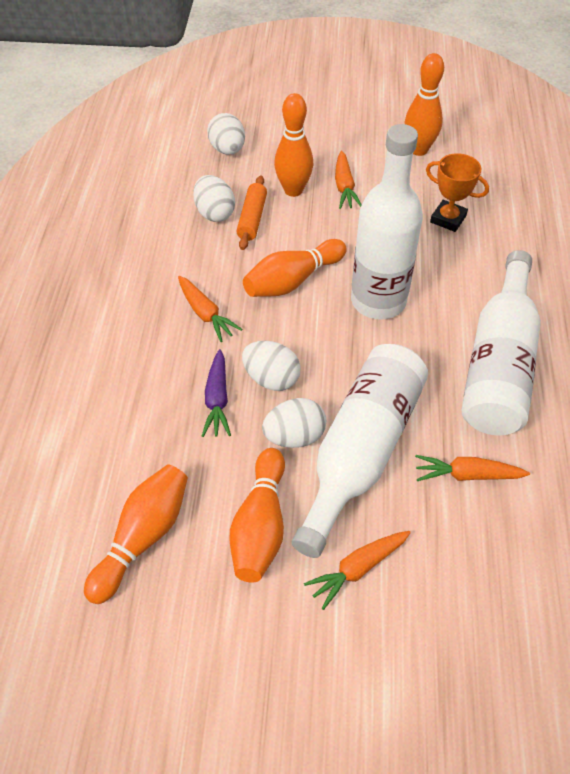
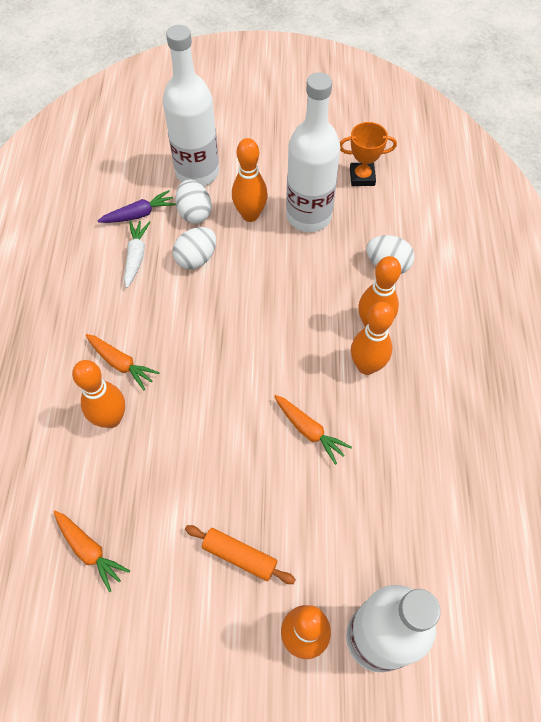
orange carrot: 4 -> 3
white carrot: 0 -> 1
white egg: 4 -> 3

